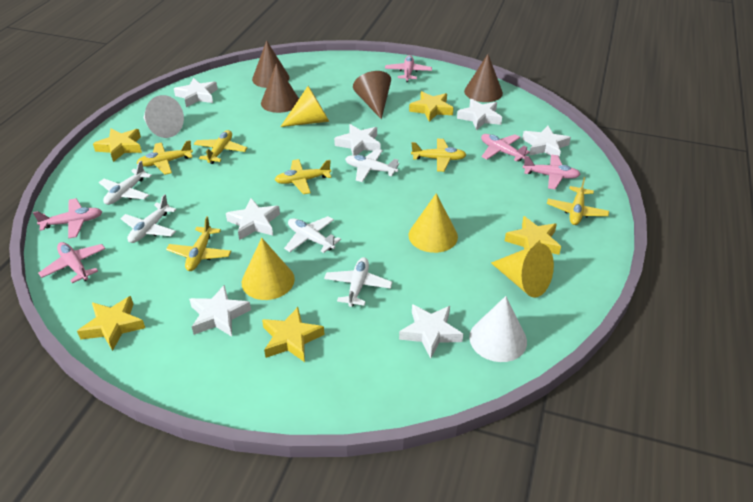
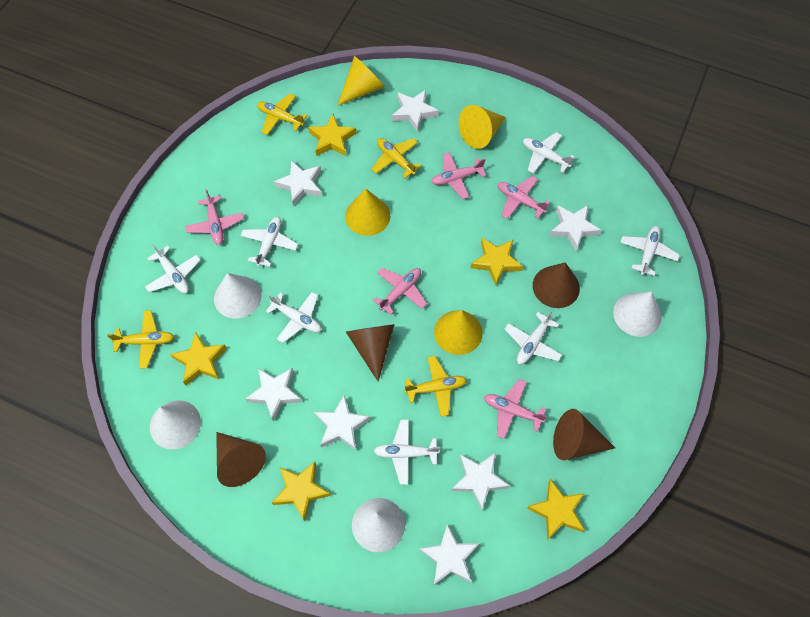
white cone: 2 -> 4
white plane: 5 -> 7
yellow plane: 6 -> 4

